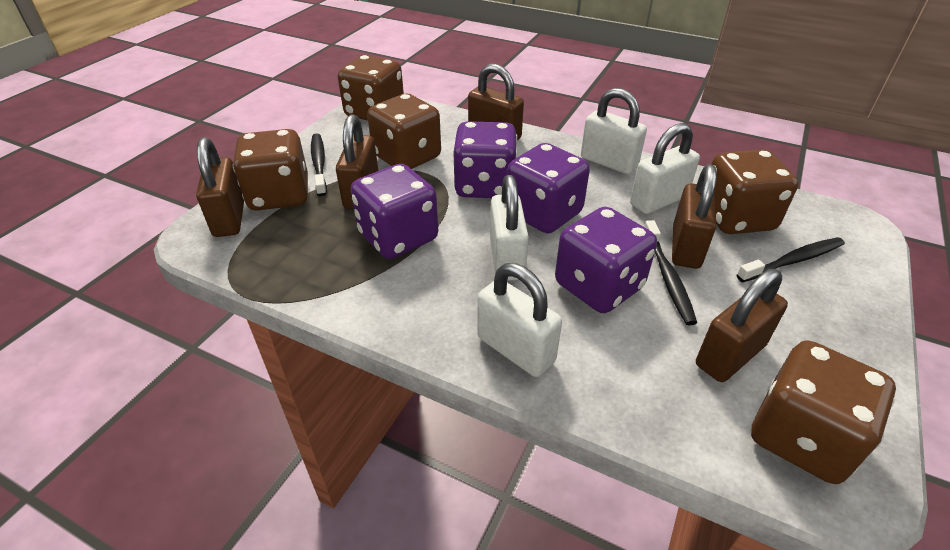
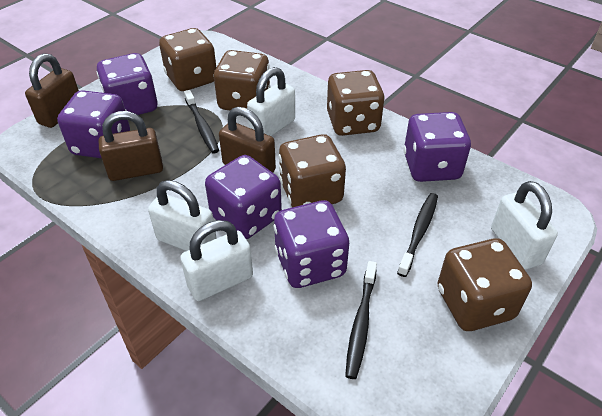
brown padlock: 5 -> 3
purple dice: 4 -> 5

